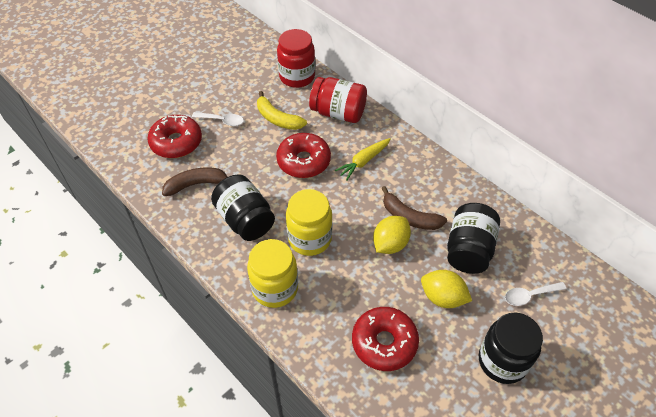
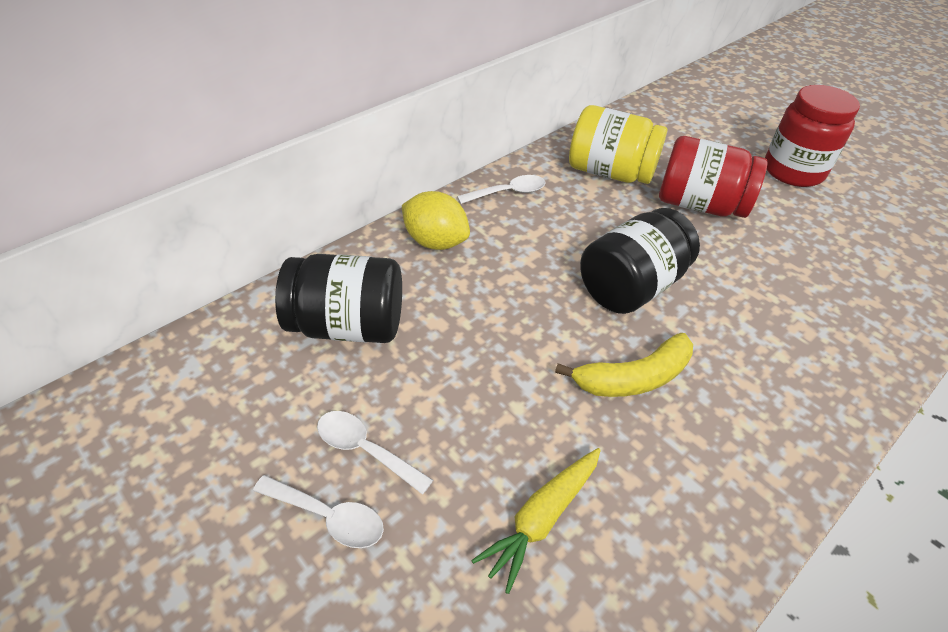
black jar: 3 -> 2
brown banana: 2 -> 0
red donut: 3 -> 0
white spoon: 2 -> 3
yellow jar: 2 -> 1
yellow lemon: 2 -> 1

